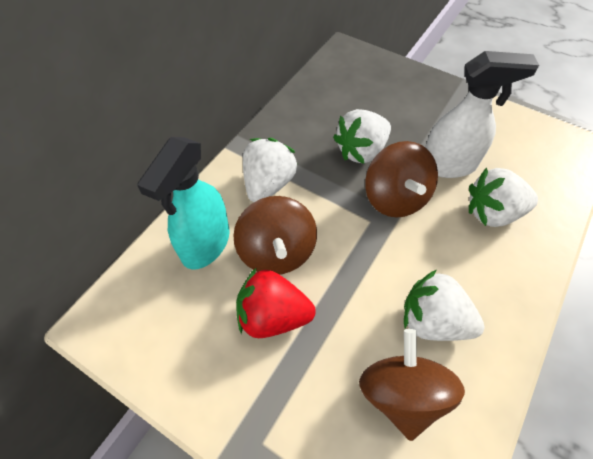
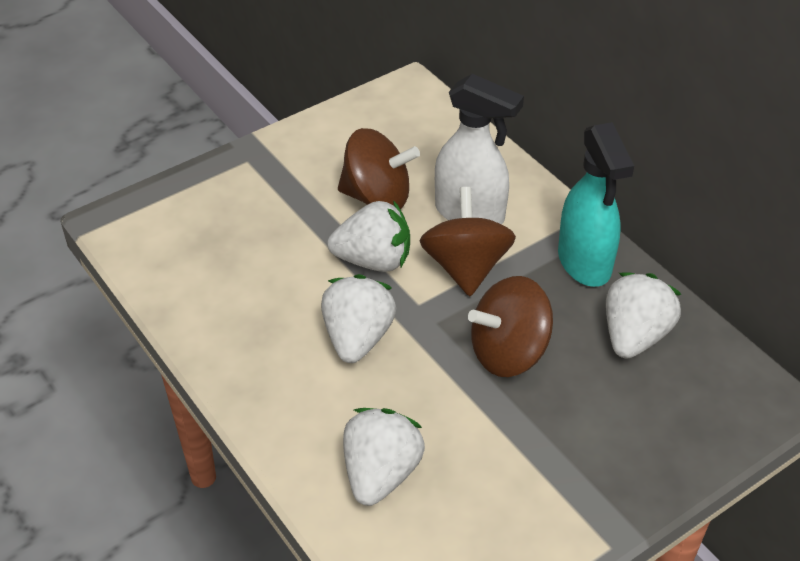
red strawberry: 1 -> 0

